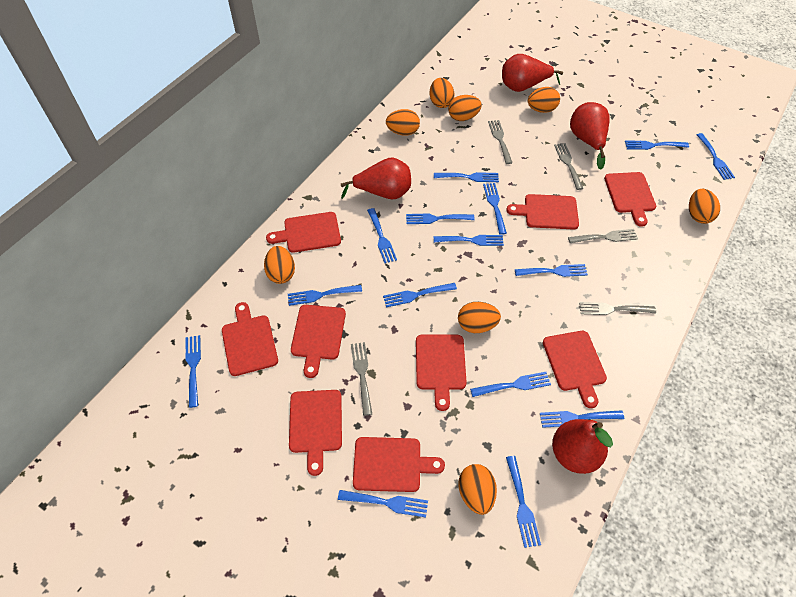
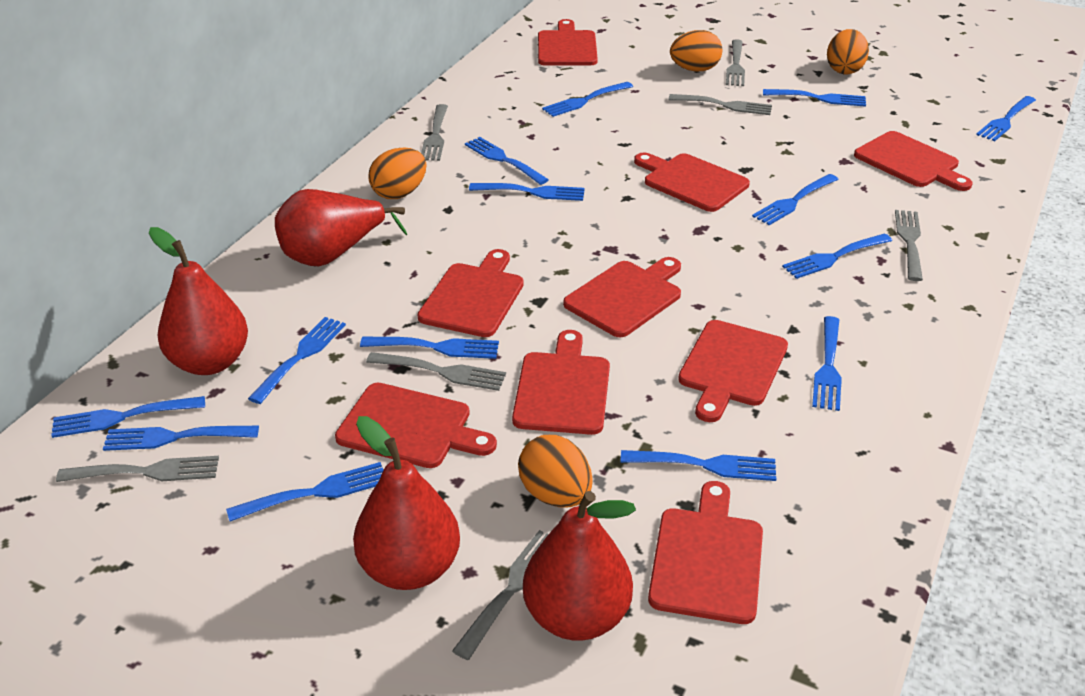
blue fork: 15 -> 14
grey fork: 5 -> 7
orange egg: 8 -> 4

